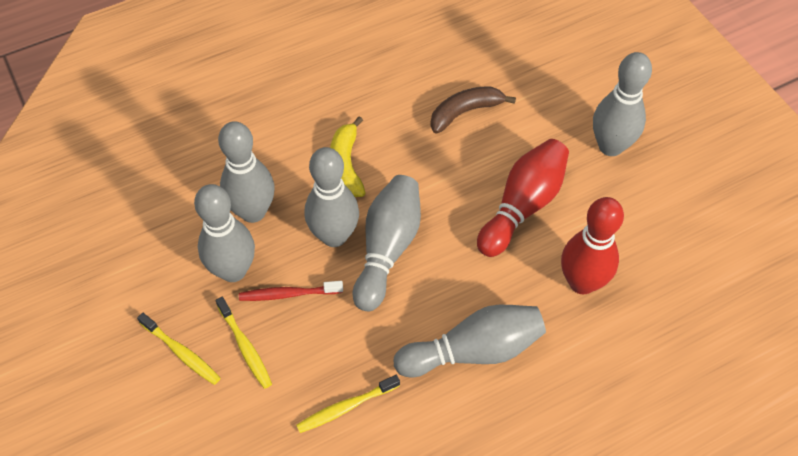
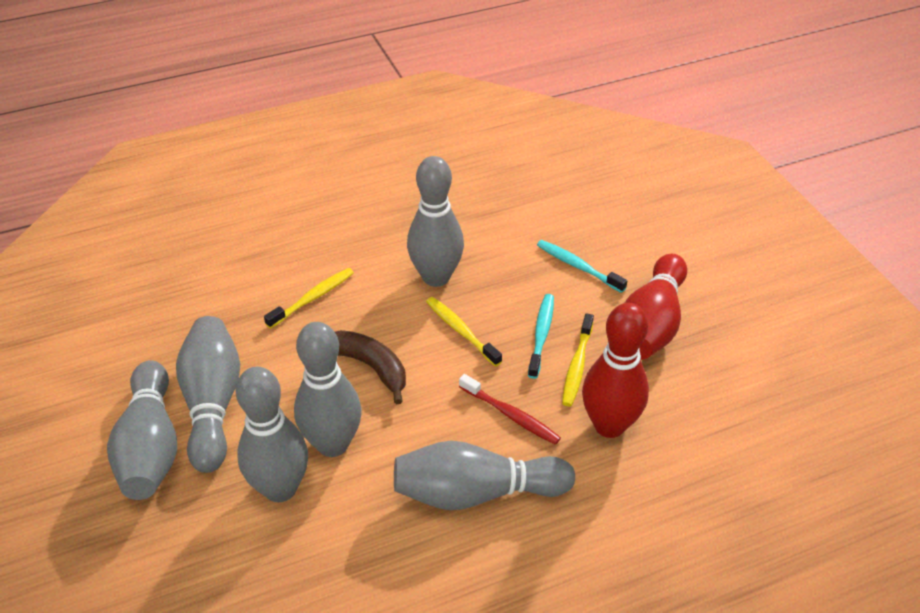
turquoise toothbrush: 0 -> 2
yellow banana: 1 -> 0

